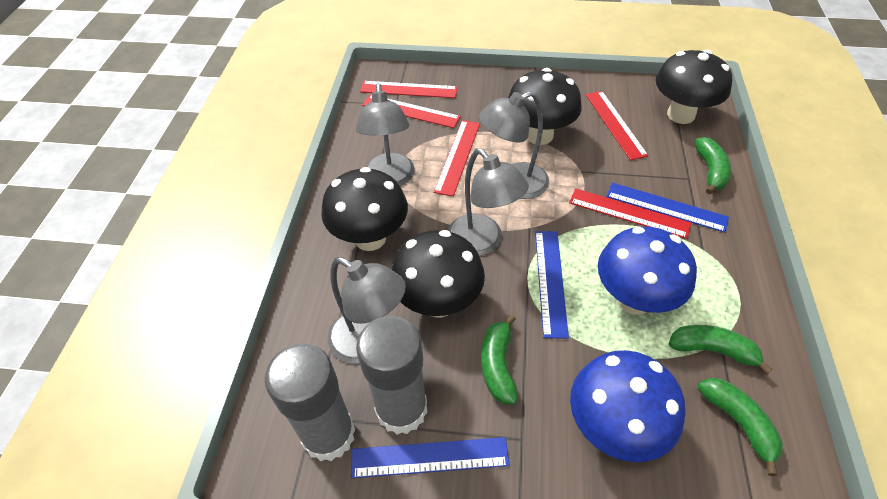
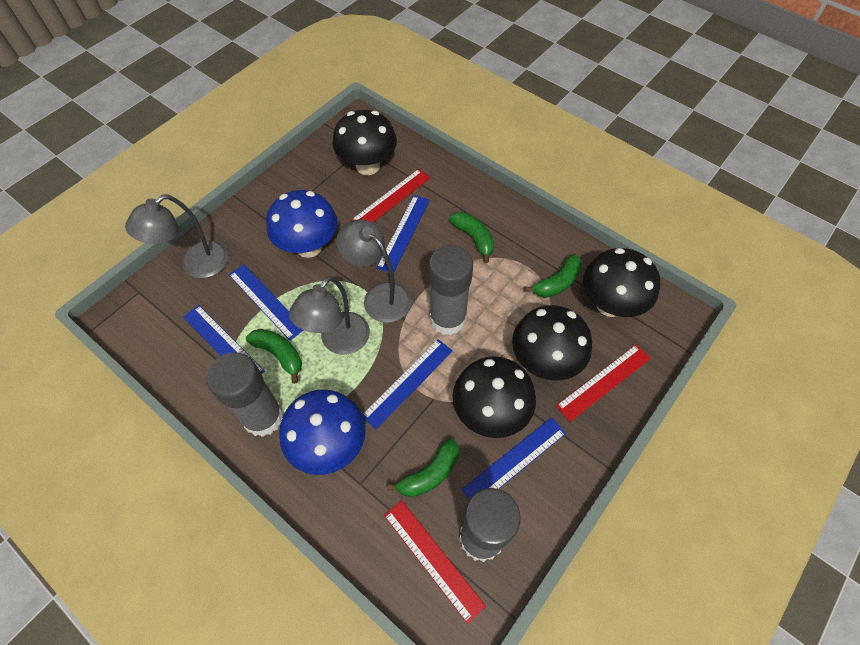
blue ruler: 3 -> 5
grey glue stick: 2 -> 3
grey lamp: 4 -> 3
red ruler: 5 -> 3

